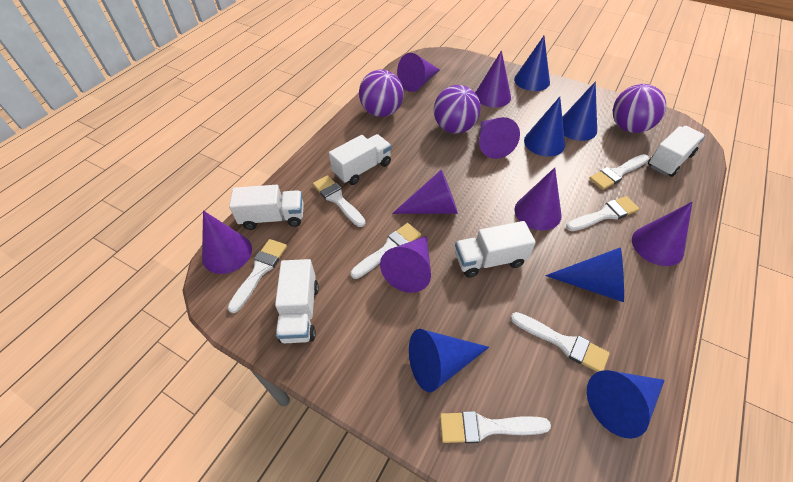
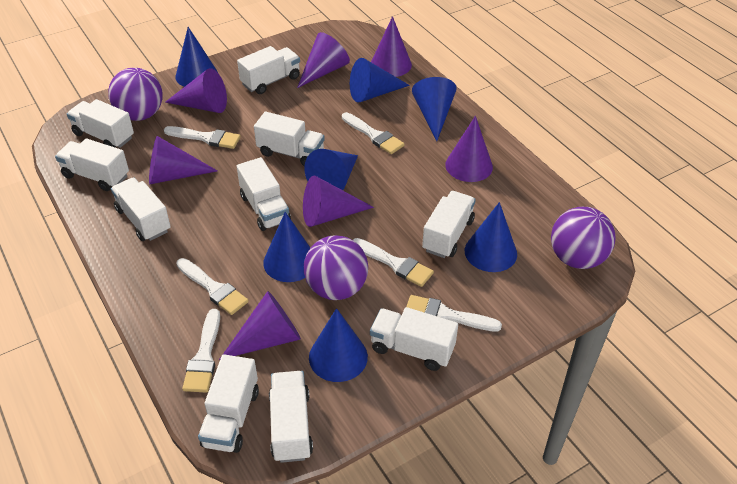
blue cone: 6 -> 7
purple cone: 8 -> 7
white brush: 7 -> 6
white truck: 5 -> 10

